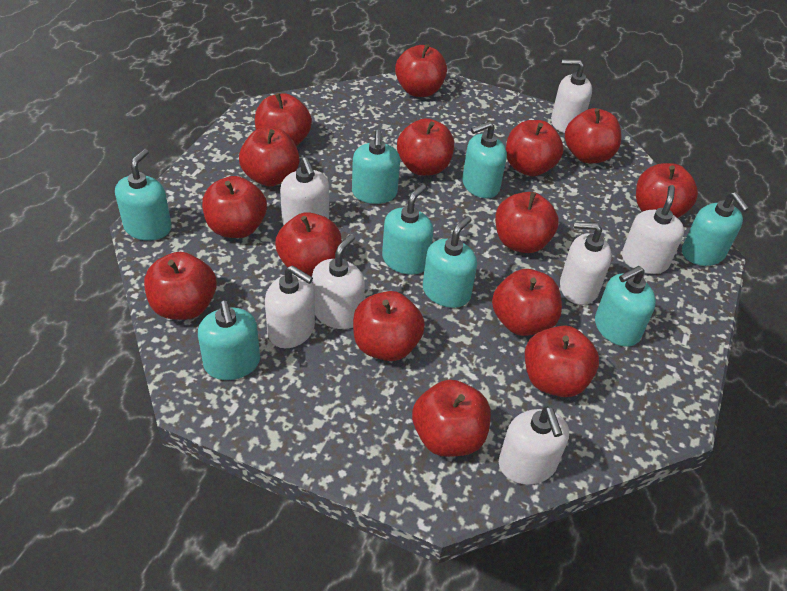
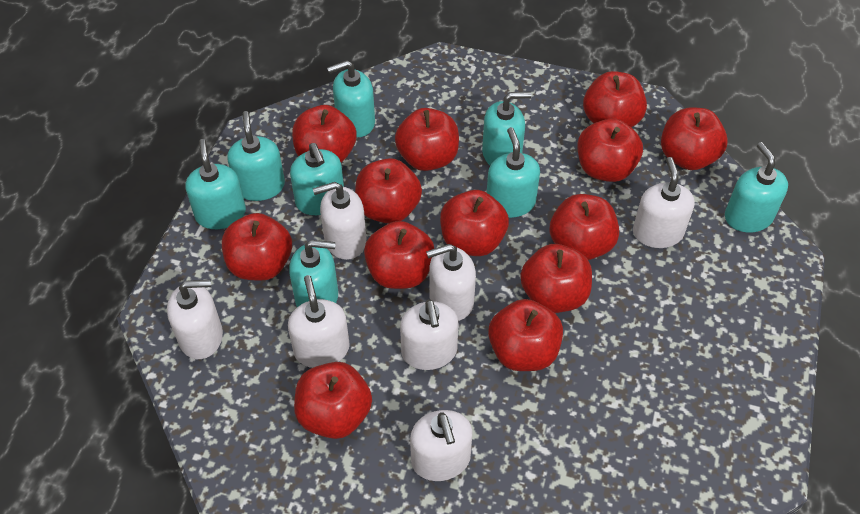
red apple: 15 -> 13

